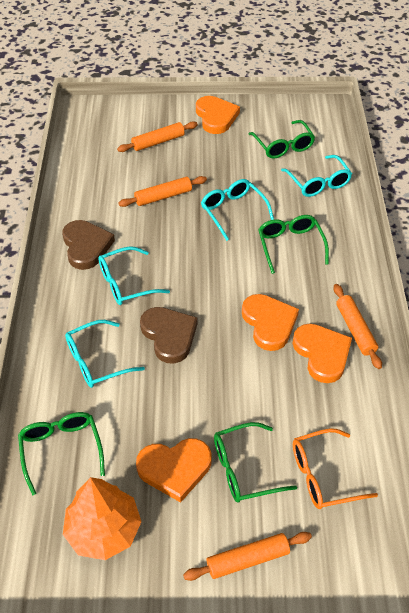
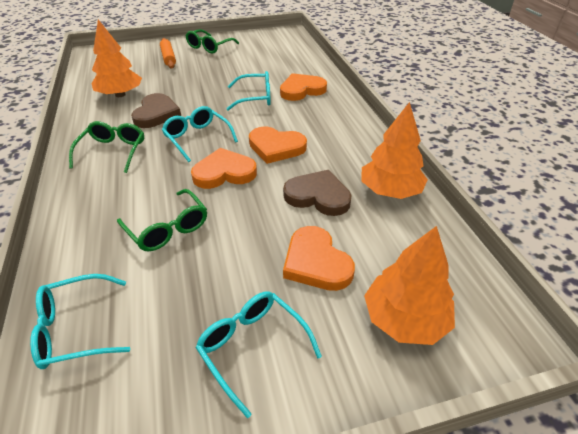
green glasses: 4 -> 3
orange glasses: 1 -> 0
orange rolling pin: 4 -> 1
orange tree: 1 -> 3

